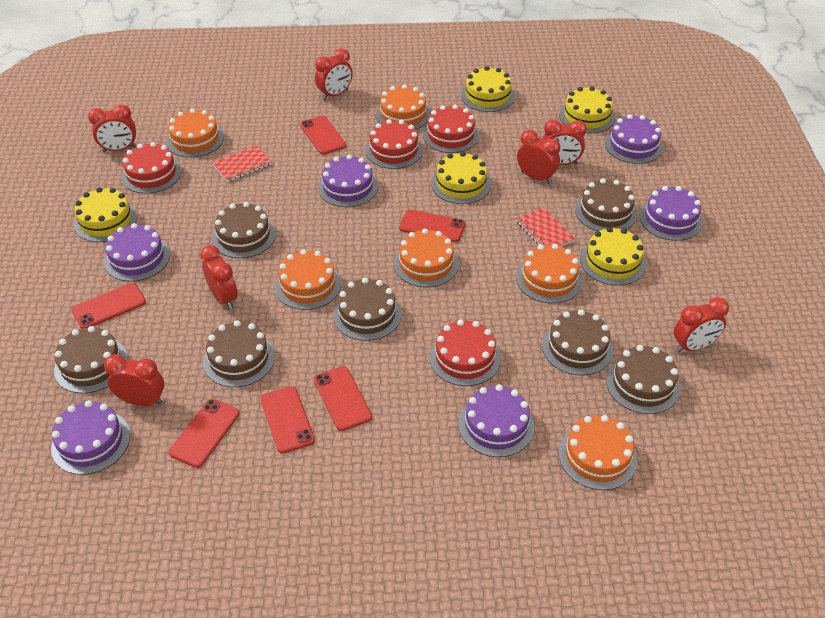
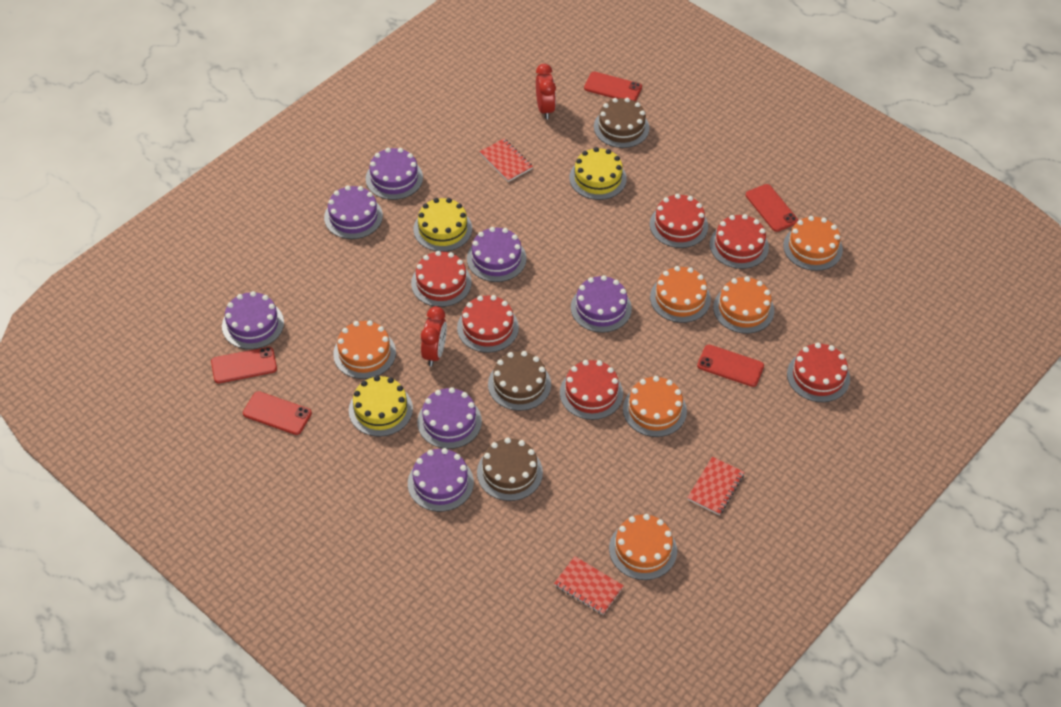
brown cake: 7 -> 3
purple cake: 6 -> 7
red cake: 4 -> 6
red clock: 7 -> 2
red notebook: 2 -> 3
red phone: 6 -> 5
yellow cake: 5 -> 3

